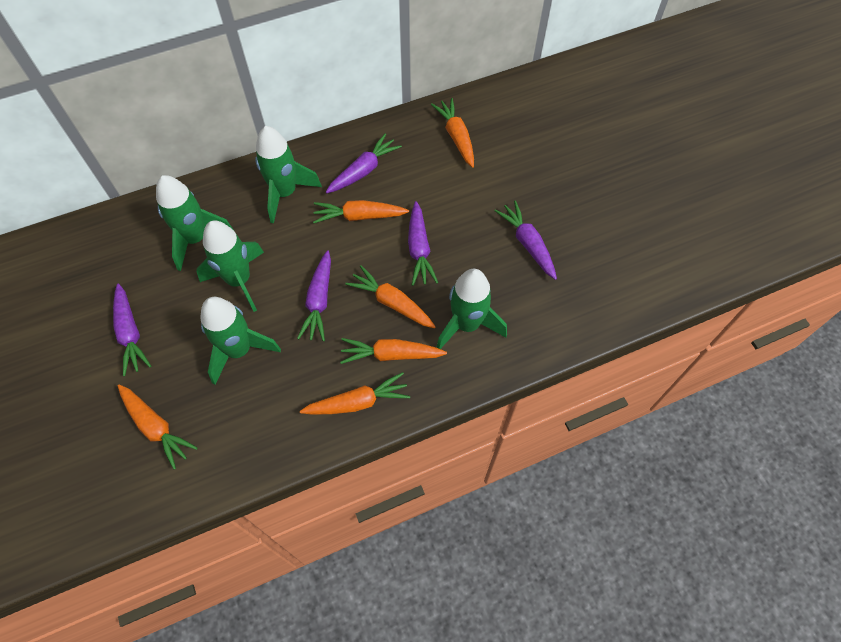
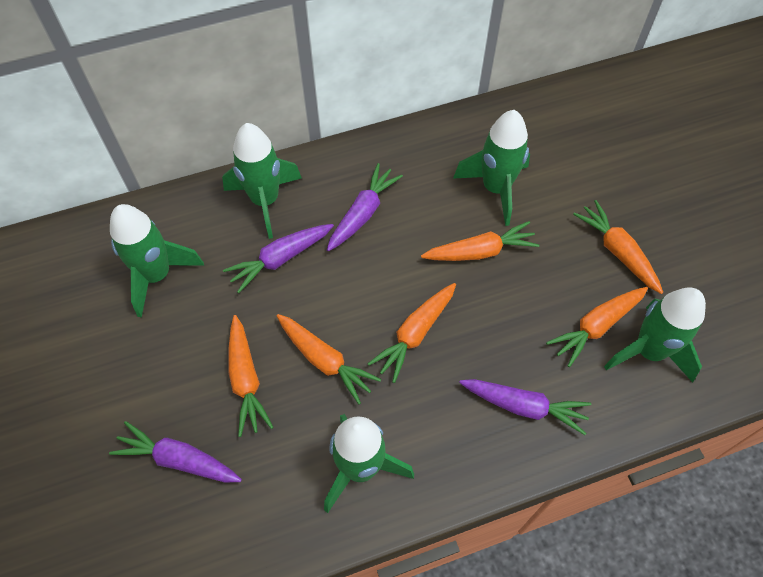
purple carrot: 5 -> 4

